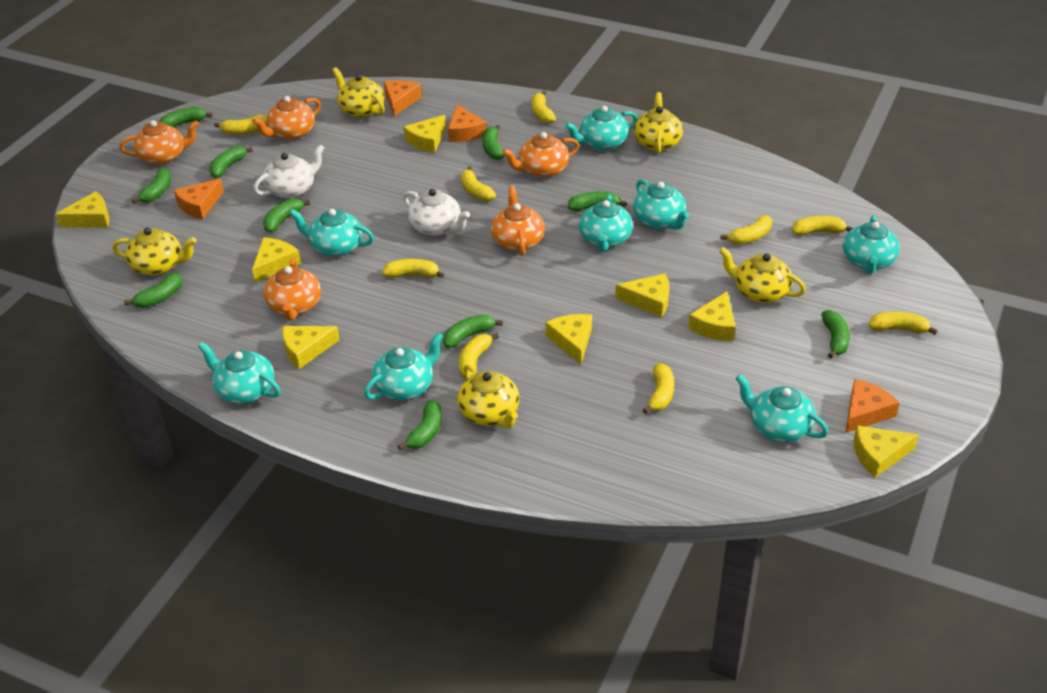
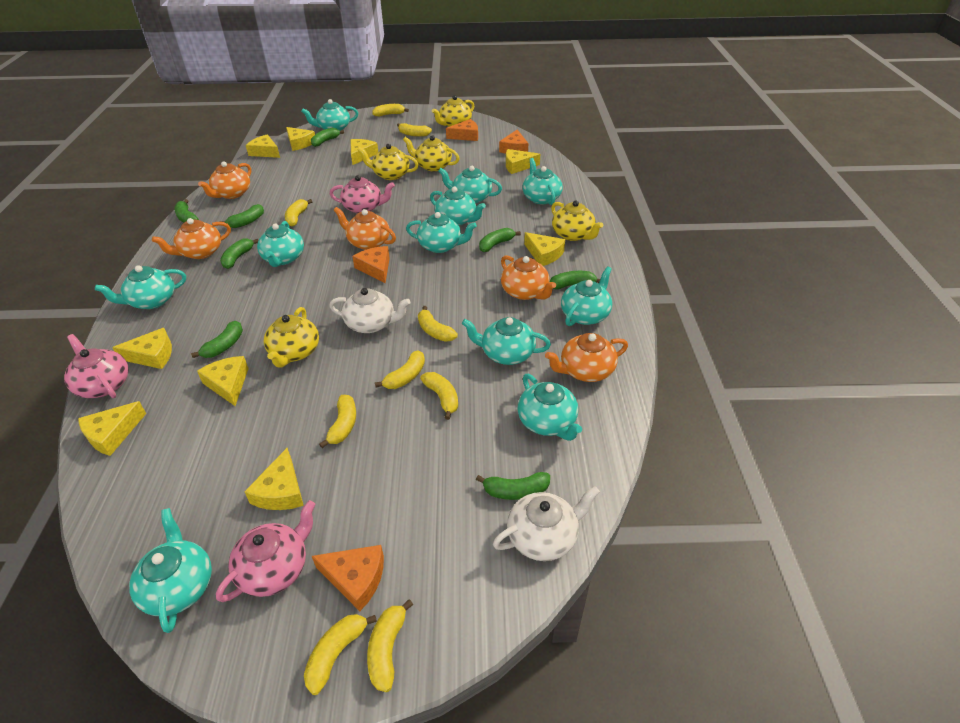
green banana: 10 -> 8
pink teapot: 0 -> 3
turquoise teapot: 8 -> 11
yellow cheese: 8 -> 9

